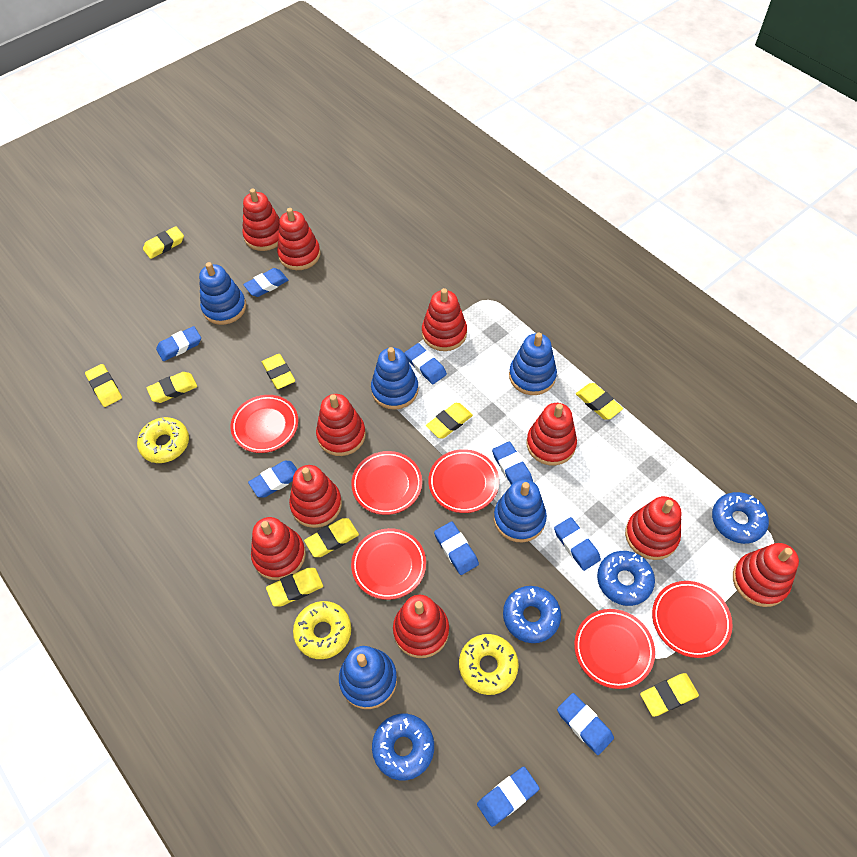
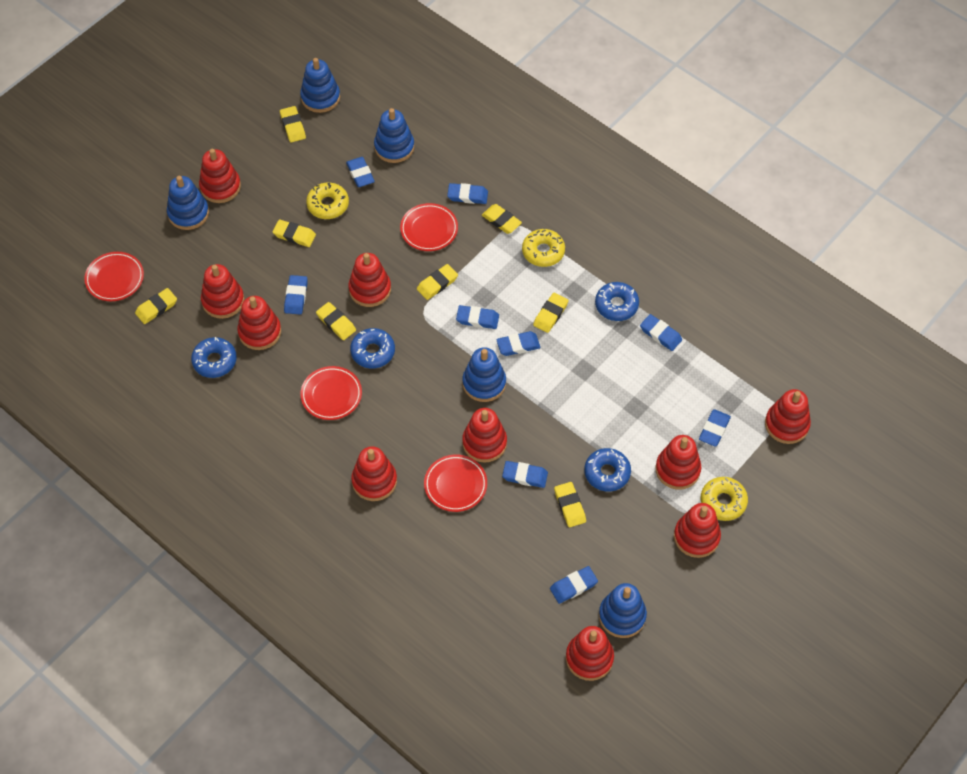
red plate: 6 -> 4
yellow eraser: 9 -> 8

